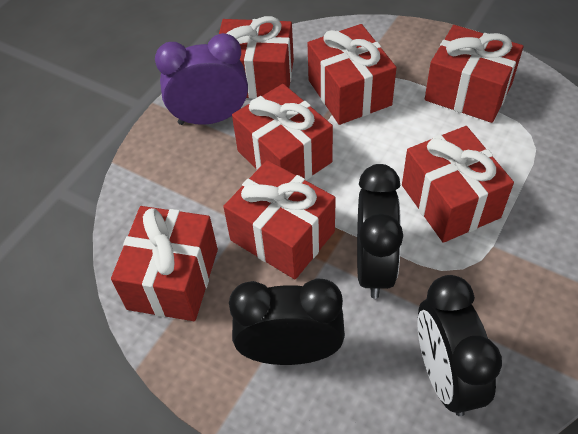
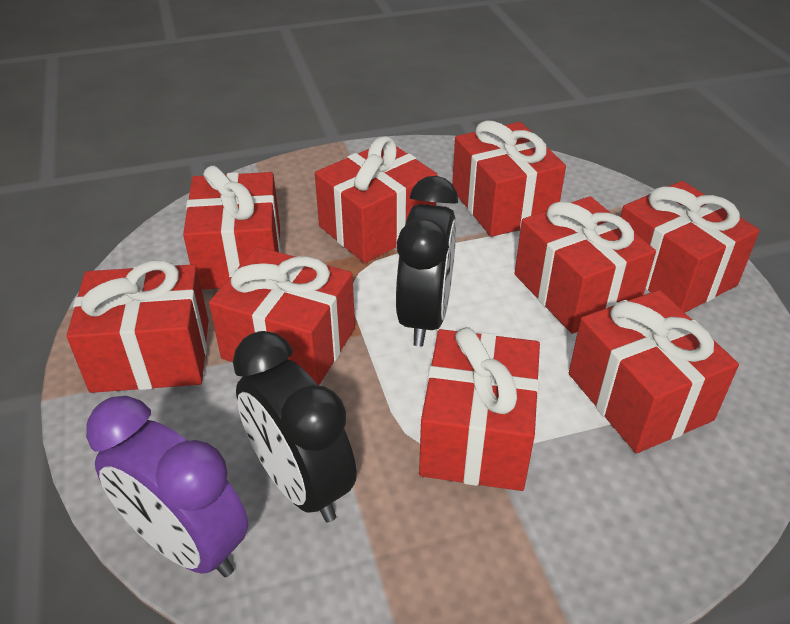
black clock: 3 -> 2
red gift: 7 -> 9

